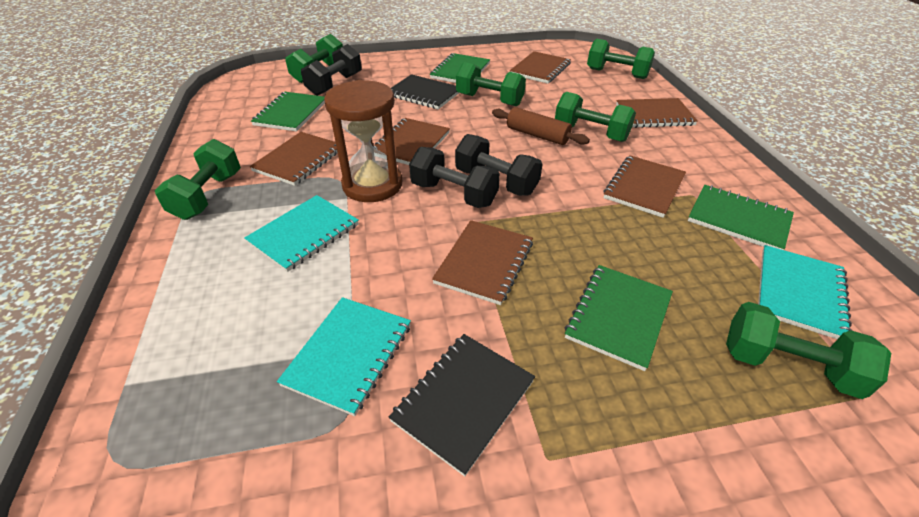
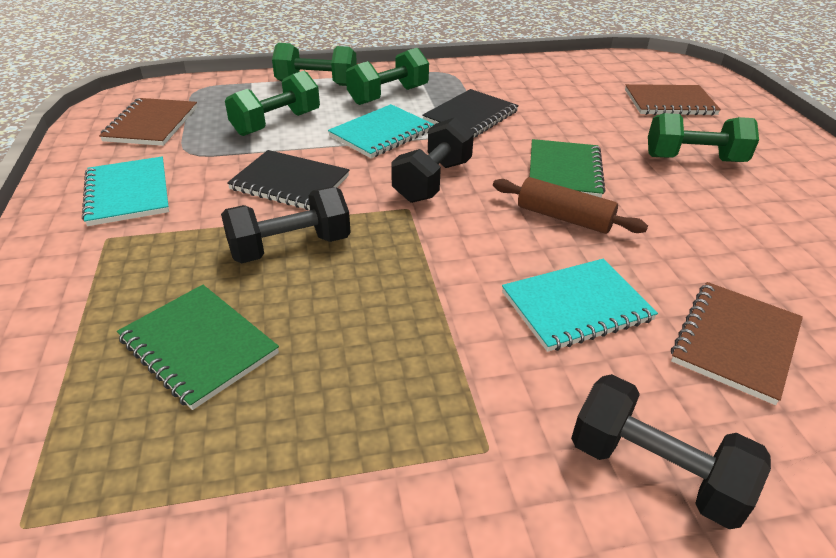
brown hourglass: 1 -> 0
brown notebook: 6 -> 3
green dumbbell: 6 -> 4
green notebook: 4 -> 2

